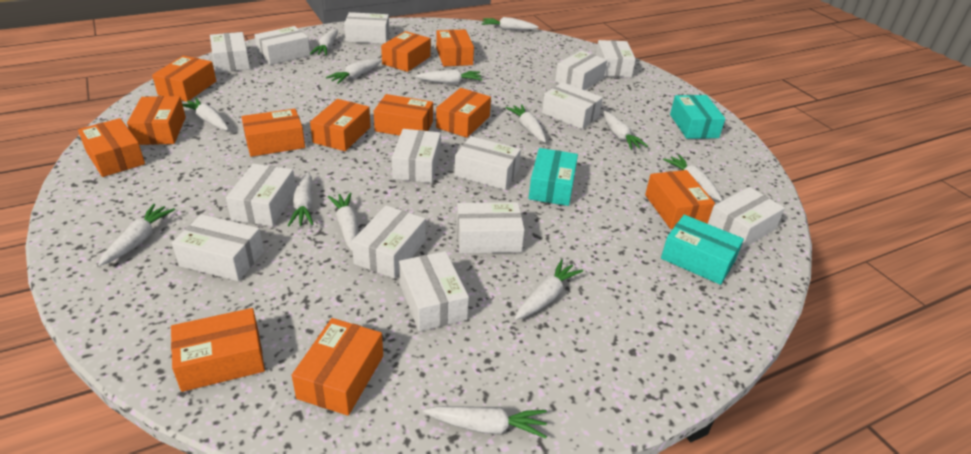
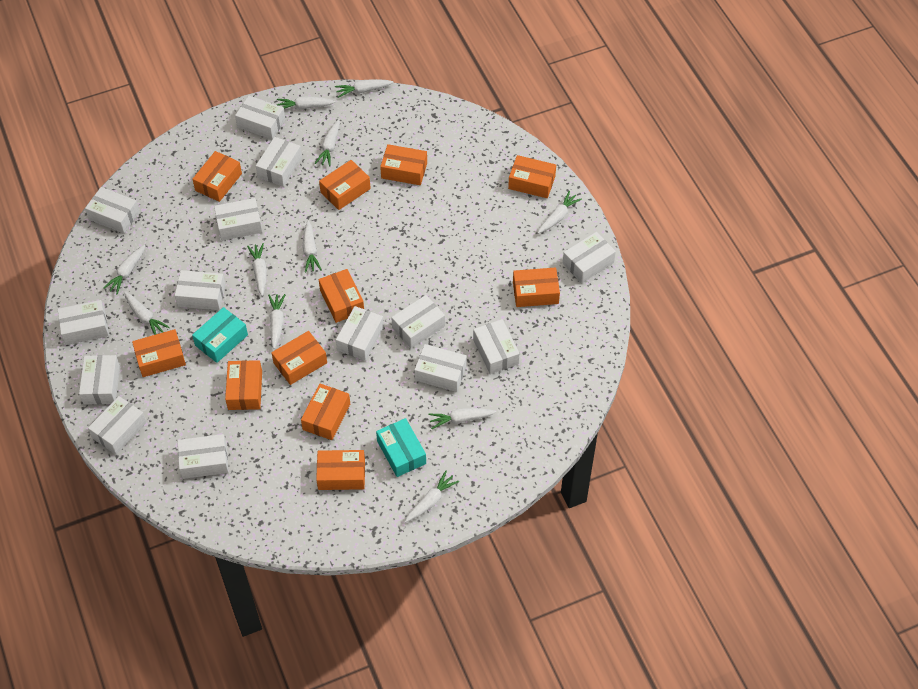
orange box: 12 -> 11
turquoise box: 3 -> 2
white carrot: 13 -> 11

